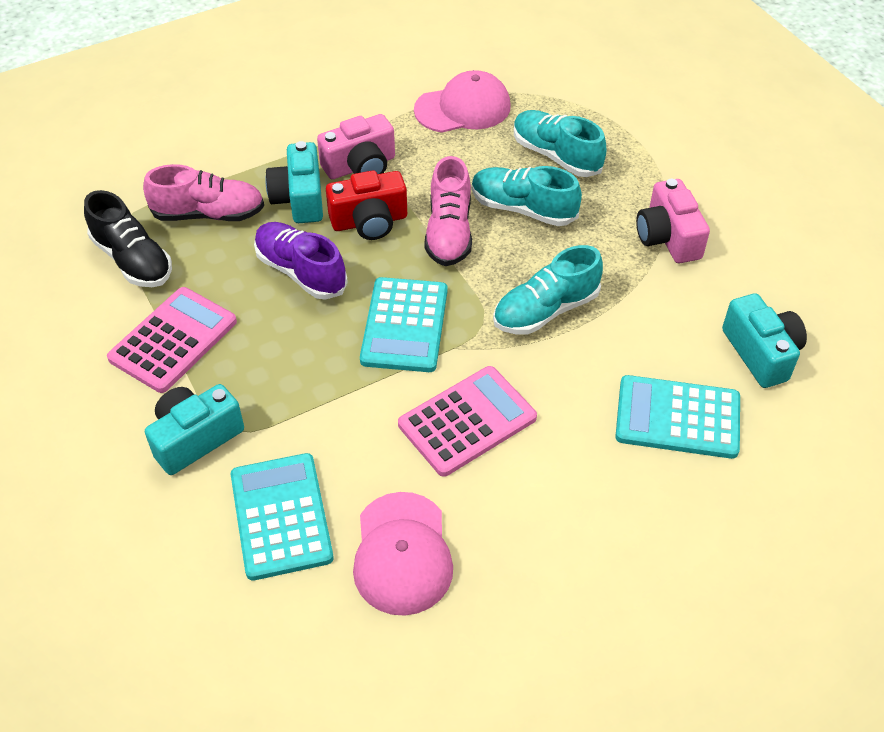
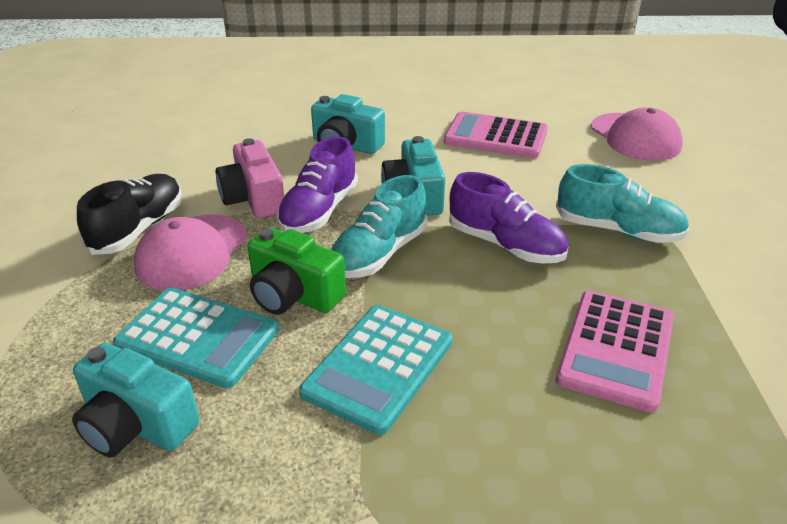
green camera: 0 -> 1
pink camera: 2 -> 1
pink shoe: 2 -> 0
purple shoe: 1 -> 2
red camera: 1 -> 0
turquoise calculator: 3 -> 2
turquoise shoe: 3 -> 2

